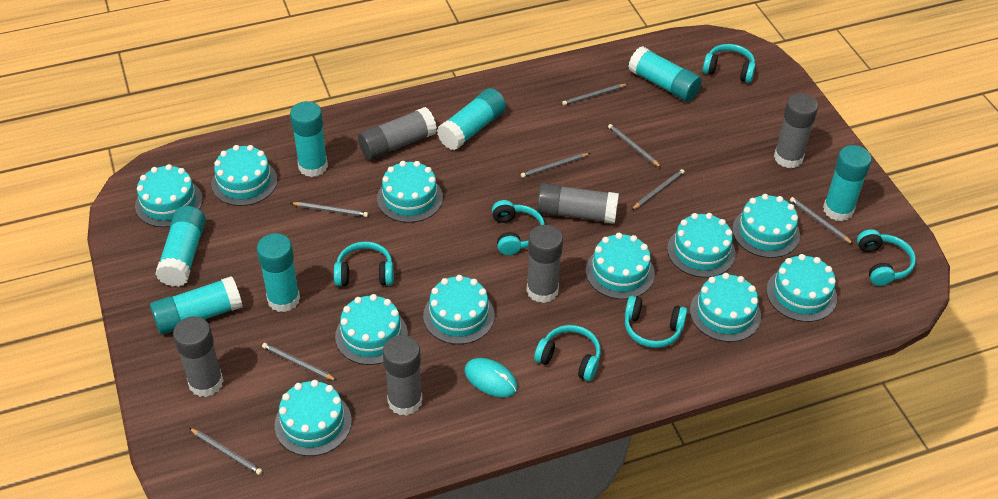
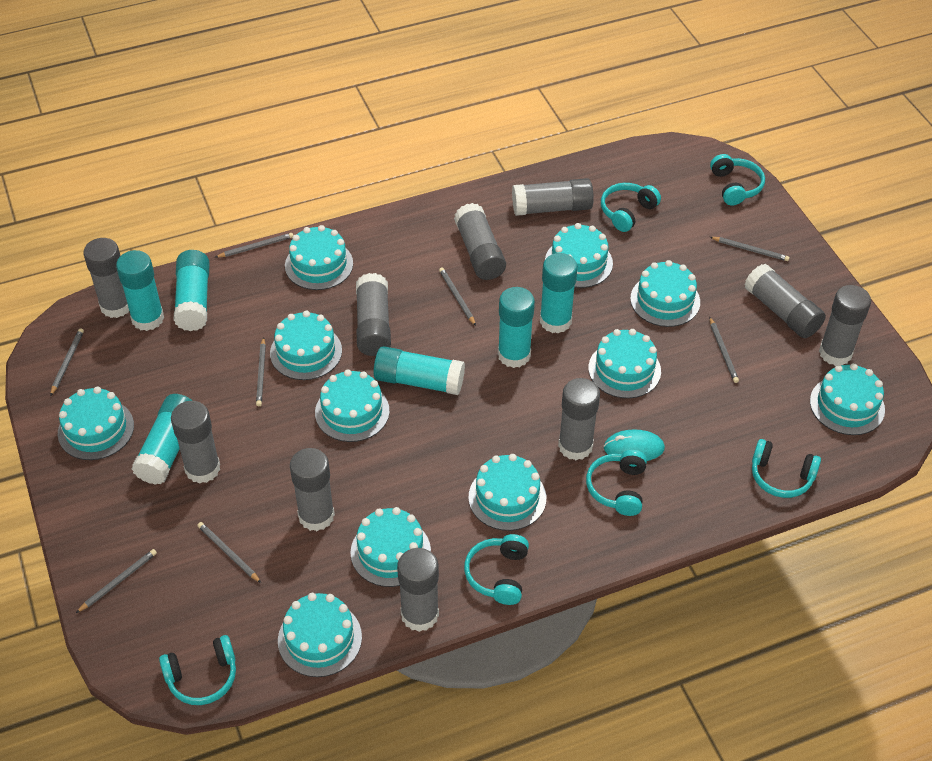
grey glue stick: 6 -> 10
turquoise glue stick: 7 -> 6

